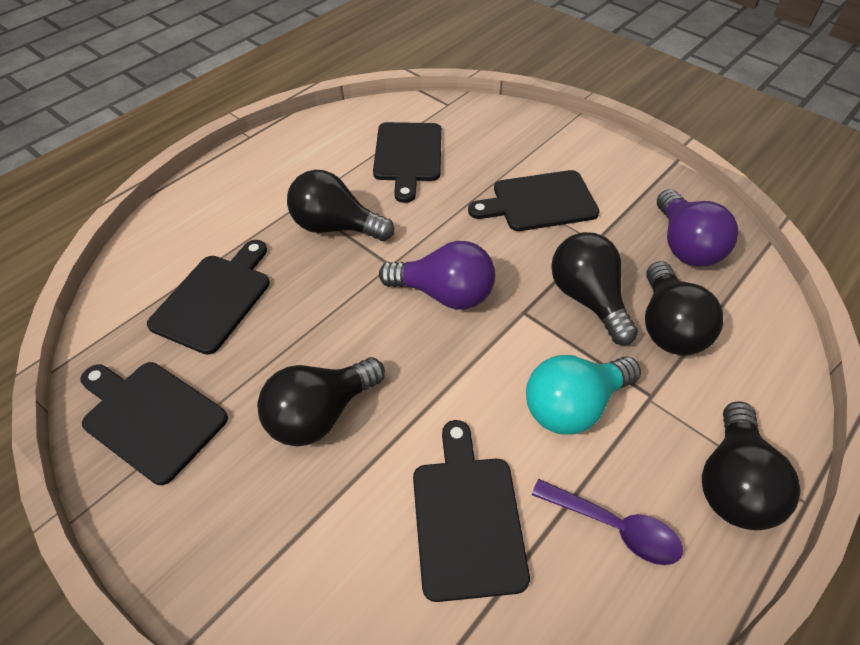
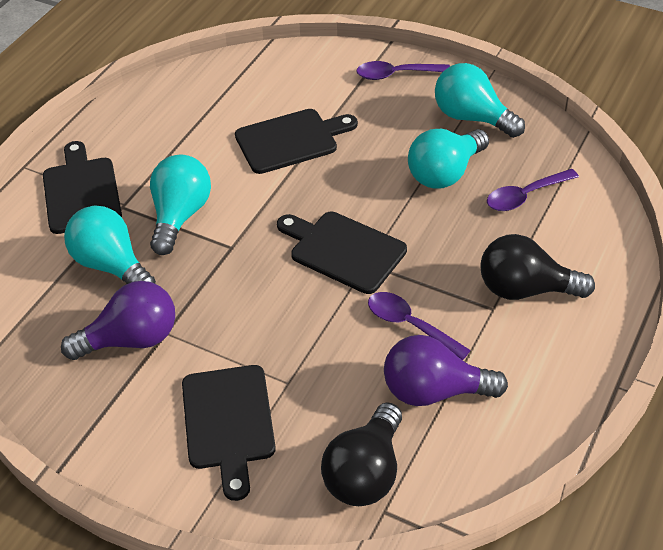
black cutting board: 5 -> 4
black light bulb: 5 -> 2
purple spoon: 1 -> 3
turquoise light bulb: 1 -> 4

